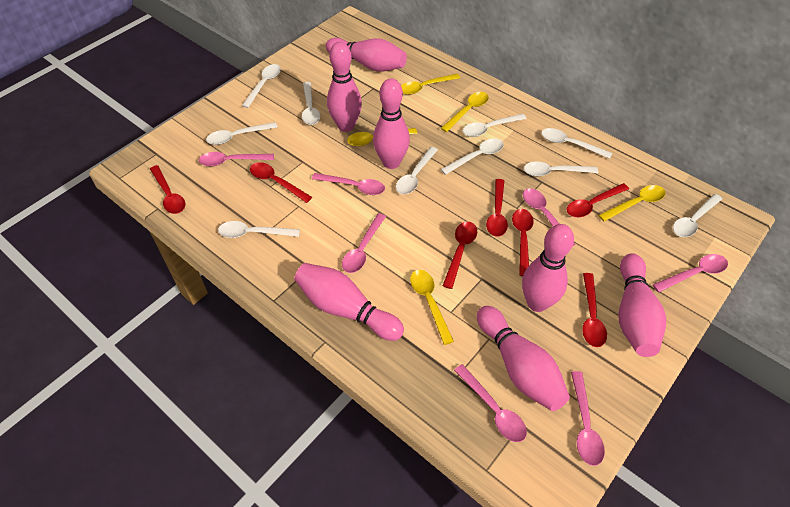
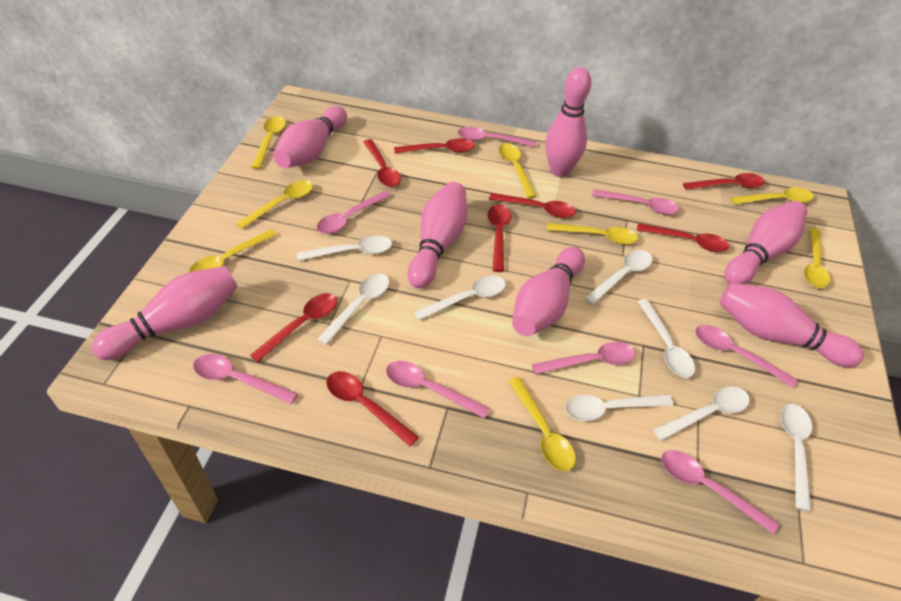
pink spoon: 7 -> 8
red spoon: 7 -> 8
white spoon: 10 -> 8
yellow spoon: 5 -> 8

